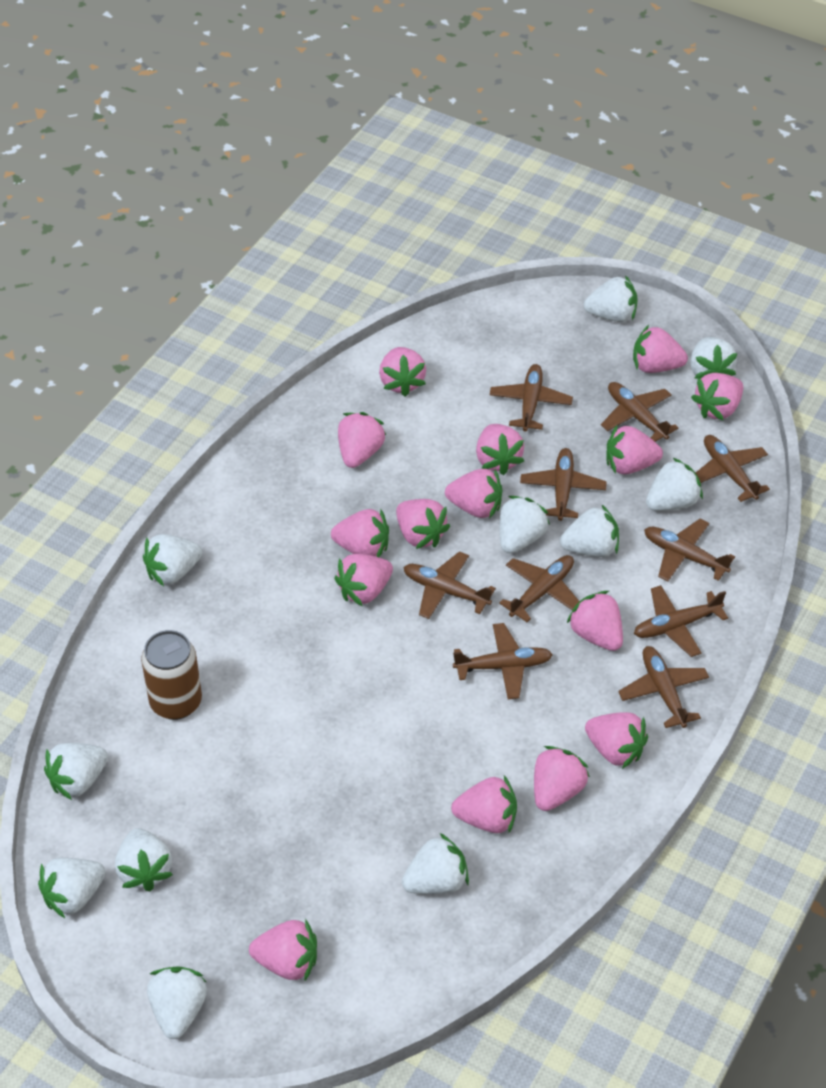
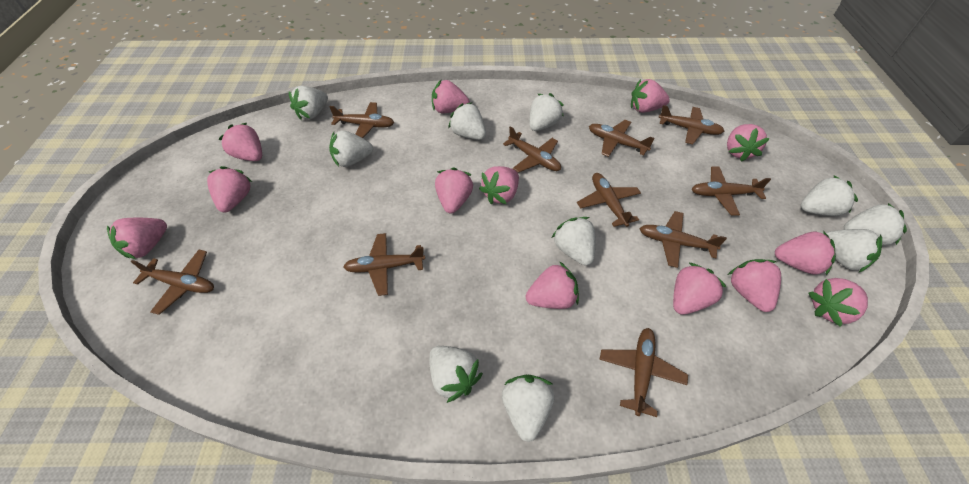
brown can: 1 -> 0
pink strawberry: 15 -> 13
white strawberry: 11 -> 10

